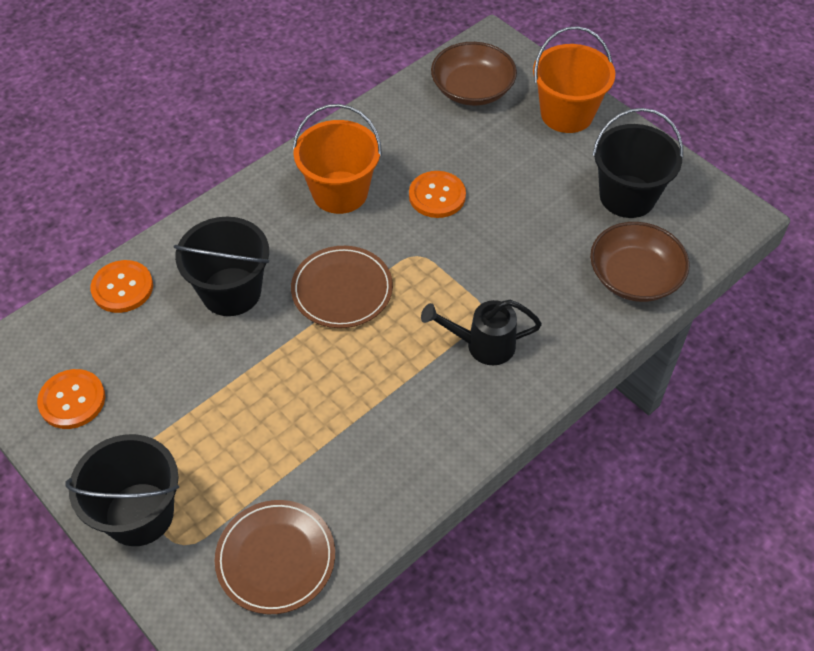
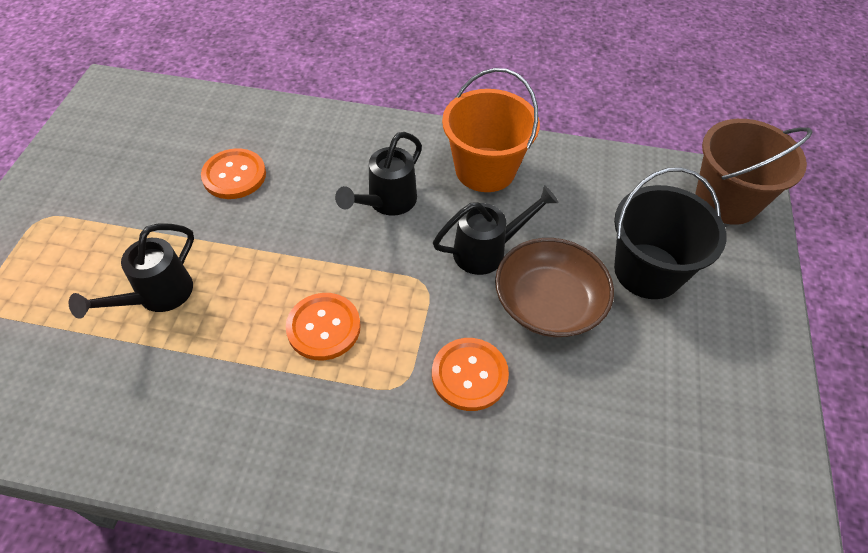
black bucket: 3 -> 1
black watering can: 1 -> 3
brown bowl: 2 -> 1
brown bucket: 0 -> 1
brown plate: 2 -> 0
orange bucket: 2 -> 1

